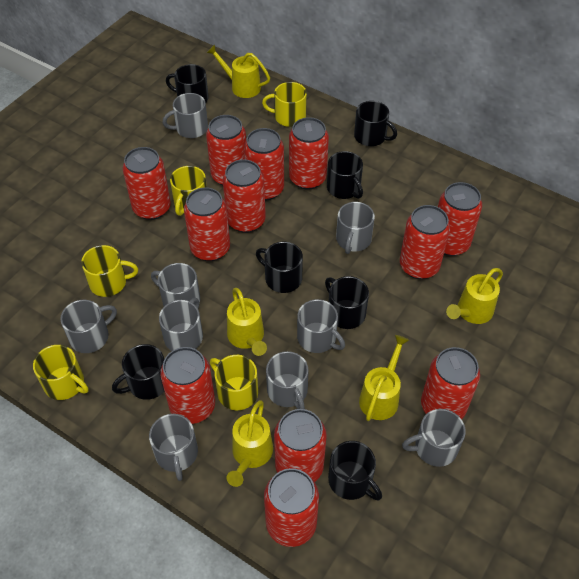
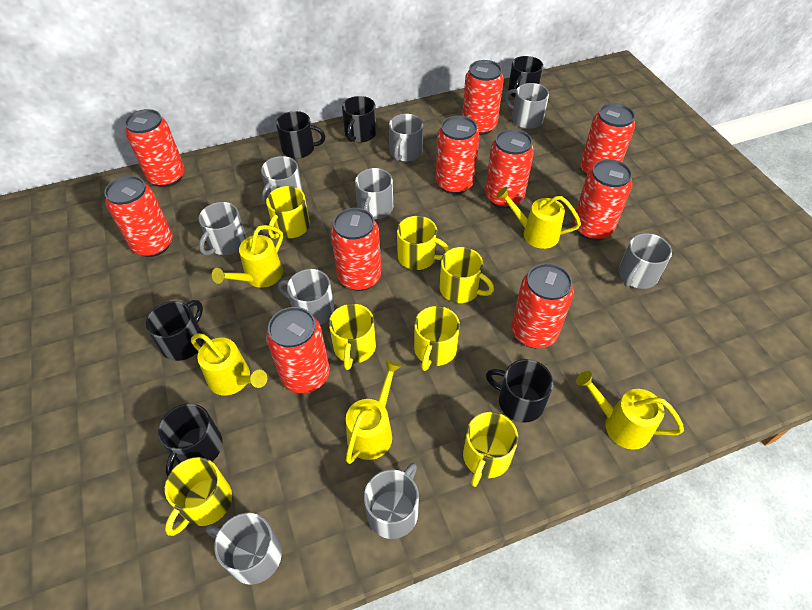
black mug: 7 -> 6
red can: 12 -> 10
yellow mug: 5 -> 7

